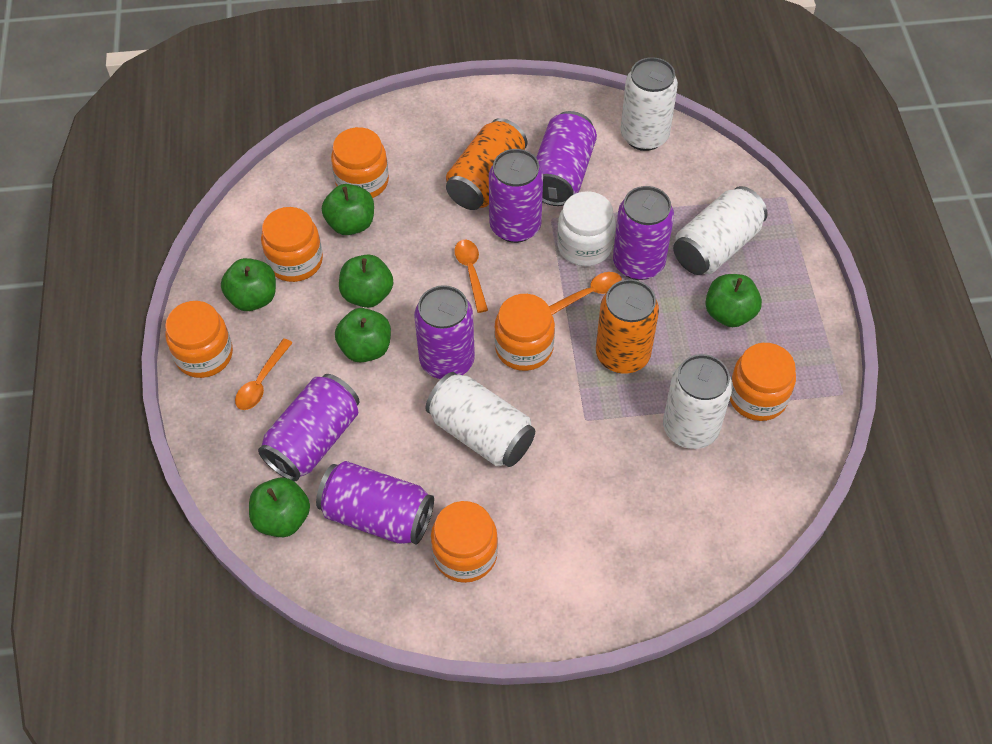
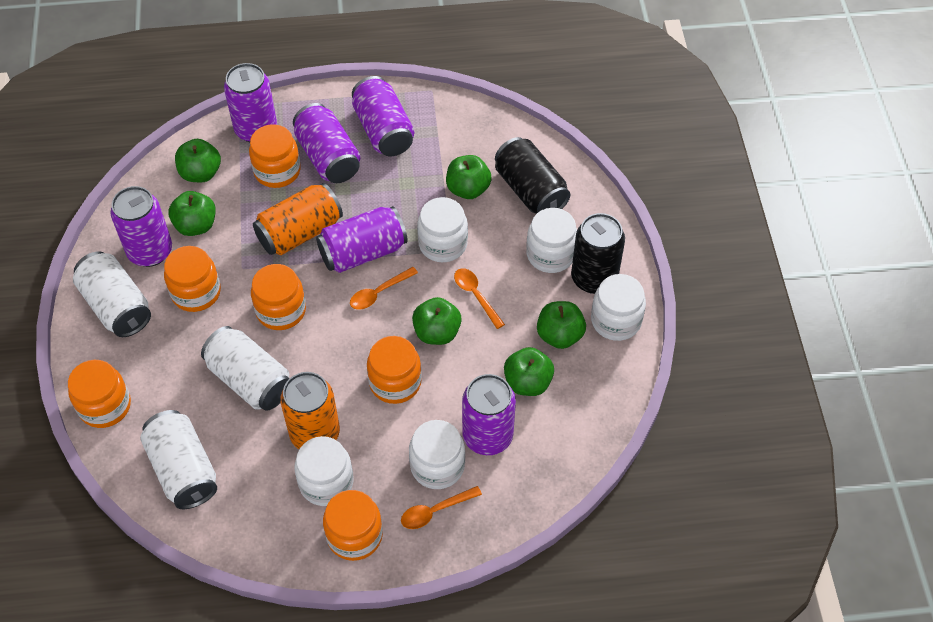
black can: 0 -> 2
white can: 4 -> 3
white jar: 1 -> 5

